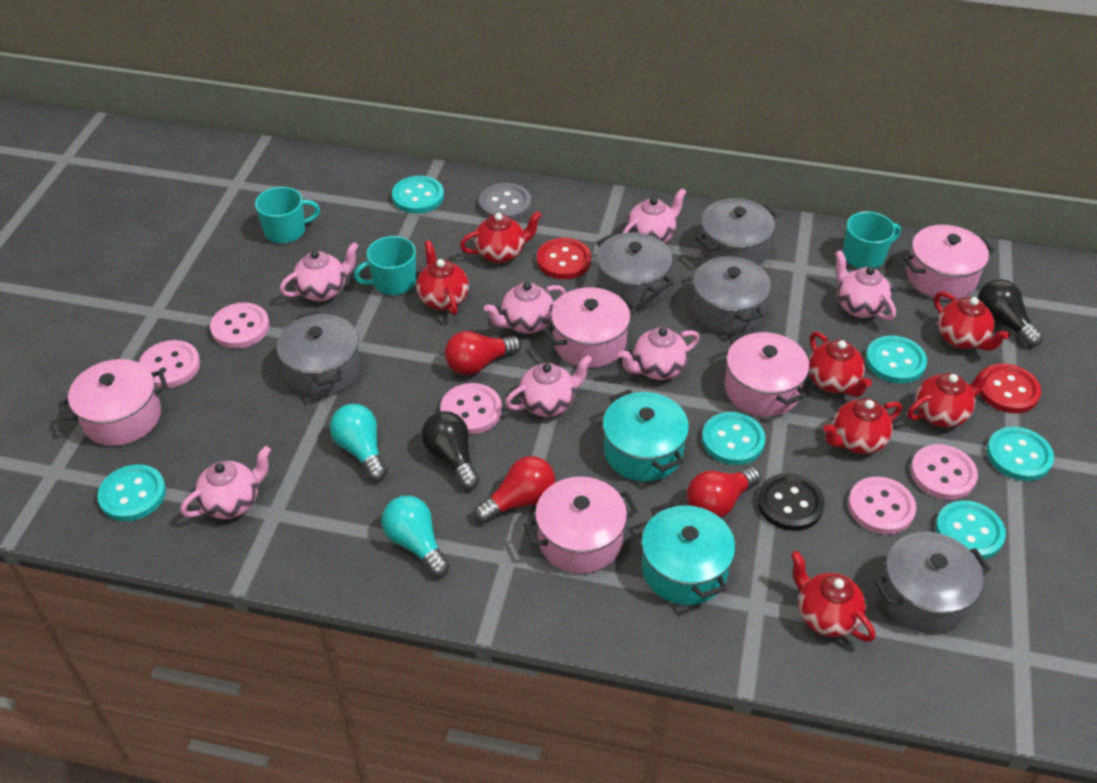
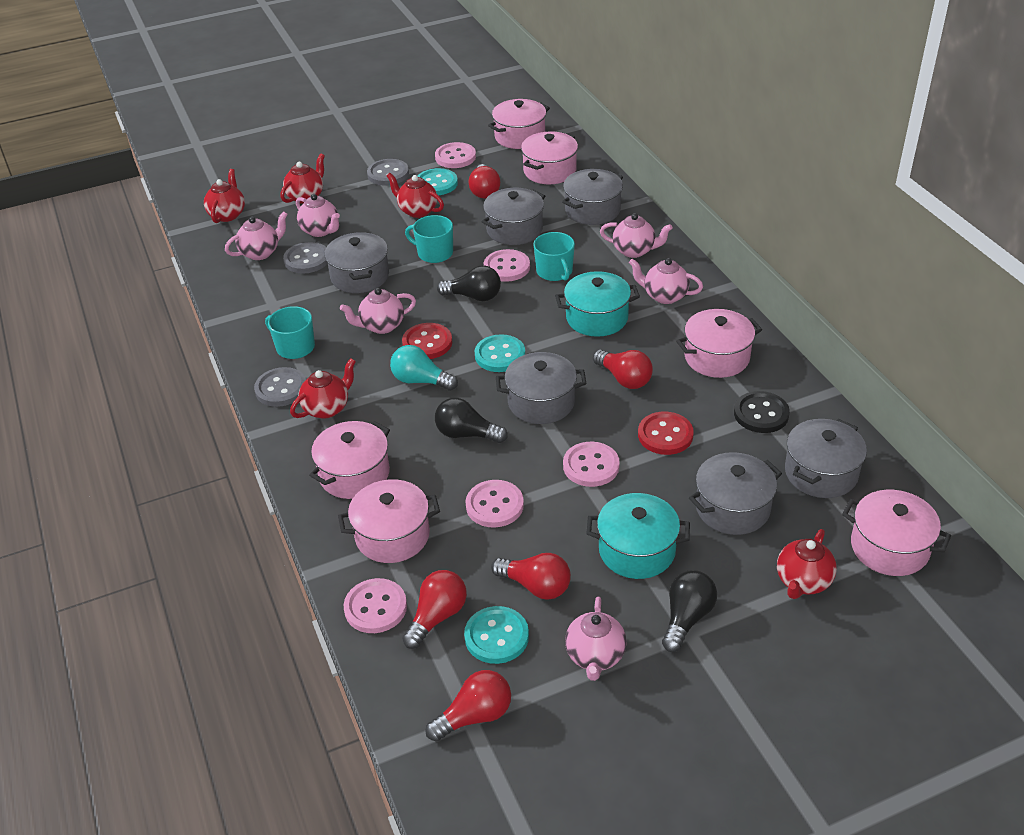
black light bulb: 2 -> 3
grey button: 1 -> 3
grey pot: 5 -> 6
pink pot: 5 -> 6
pink teapot: 7 -> 6
red light bulb: 3 -> 5
red teapot: 7 -> 5
turquoise button: 6 -> 3
turquoise light bulb: 2 -> 1

